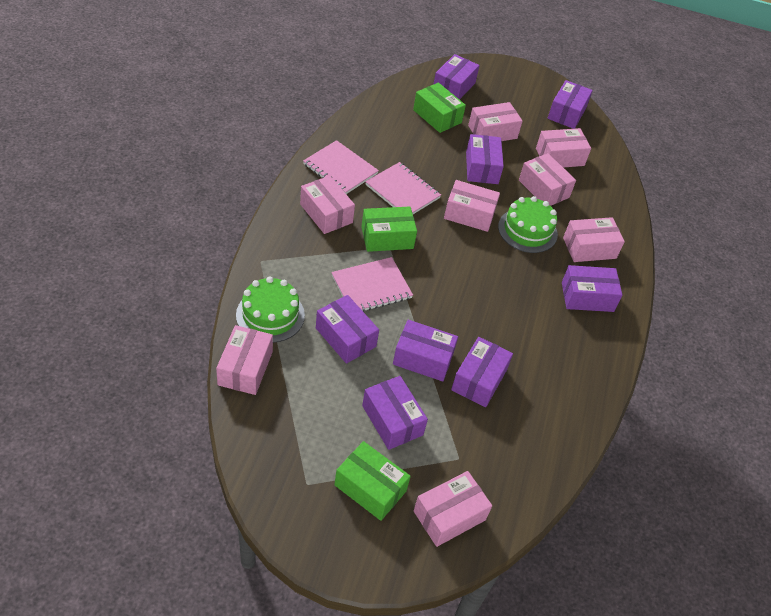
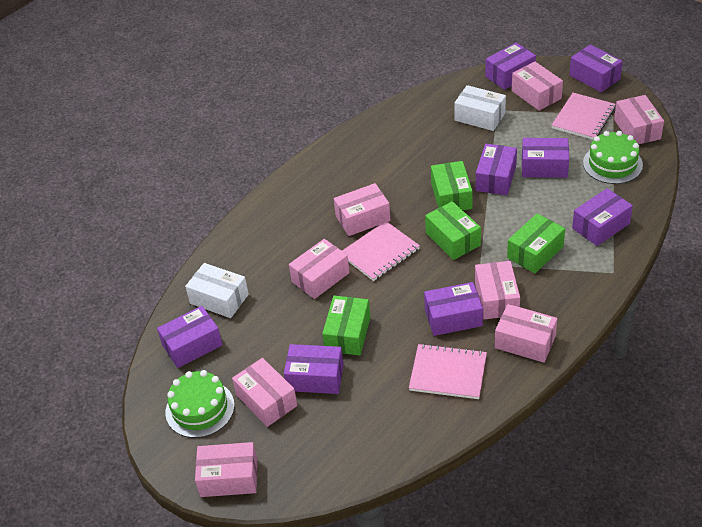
green box: 3 -> 4
white box: 0 -> 2

